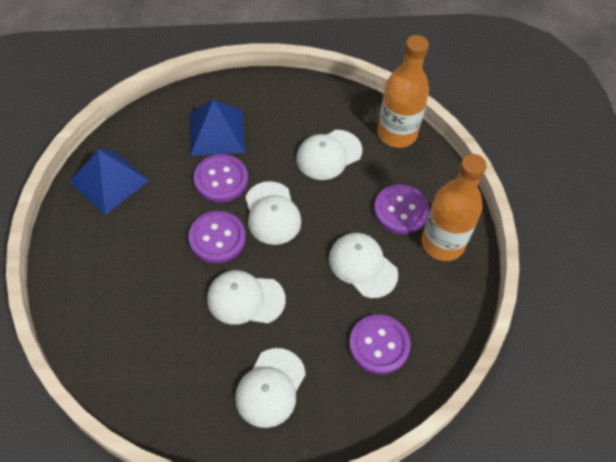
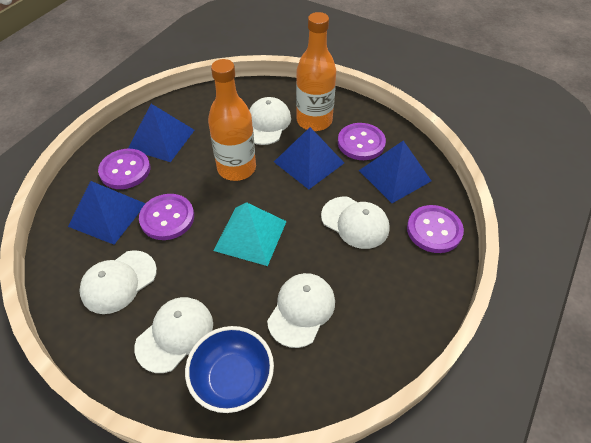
blue bowl: 0 -> 1
blue pyramid: 2 -> 4
turquoise pyramid: 0 -> 1

